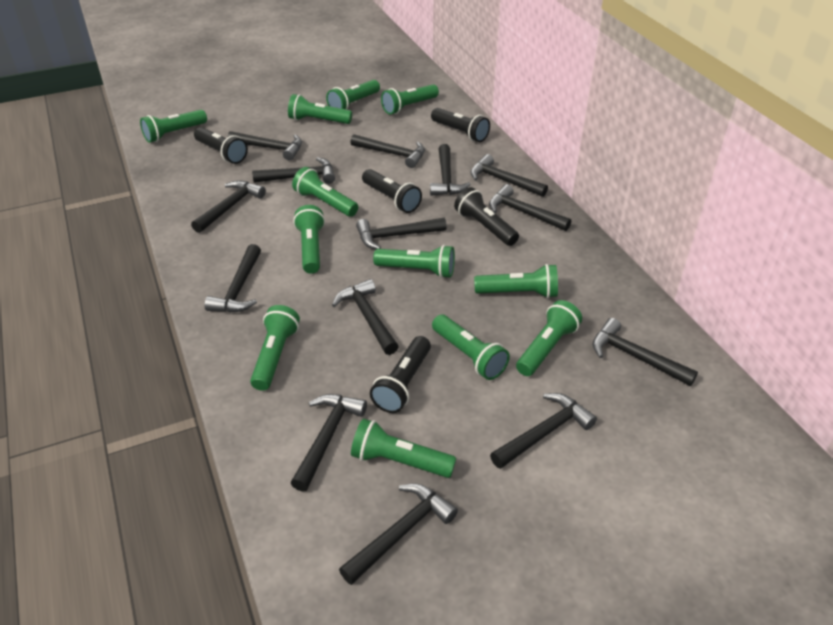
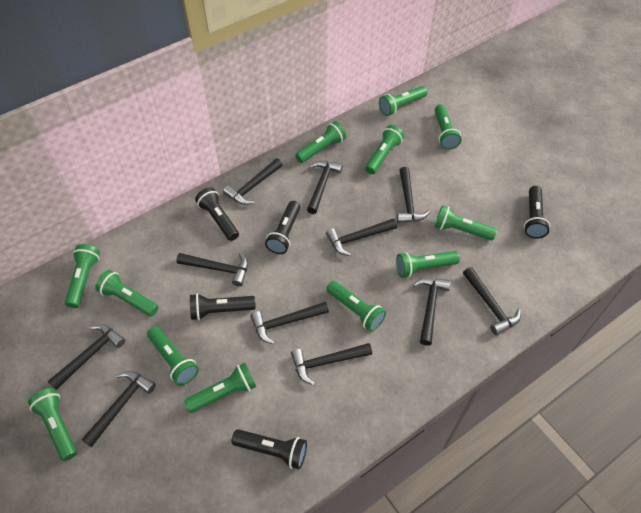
black hammer: 14 -> 11

